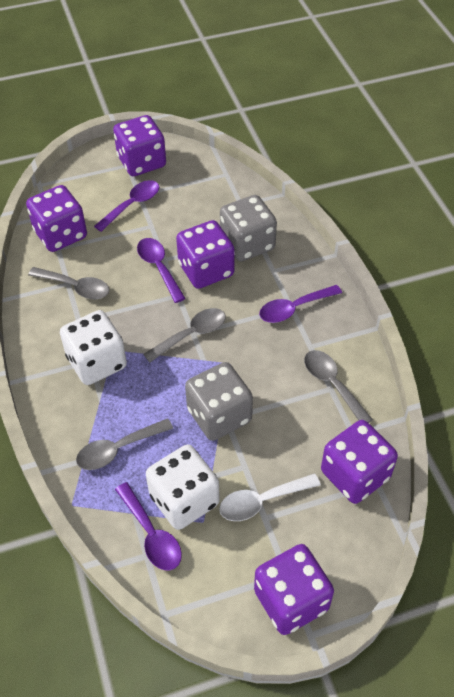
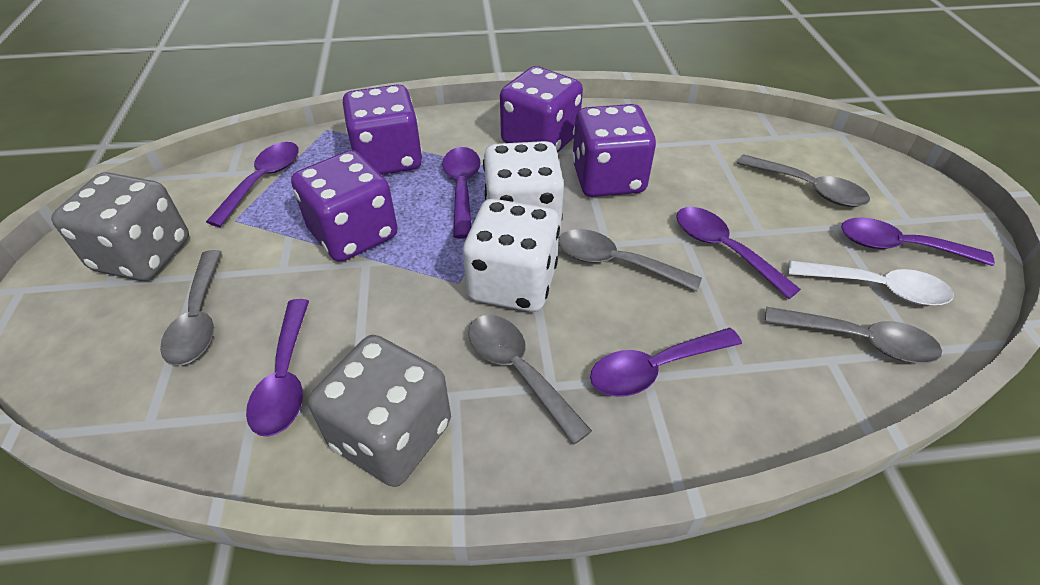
grey spoon: 4 -> 5
purple dice: 5 -> 4
purple spoon: 4 -> 6

